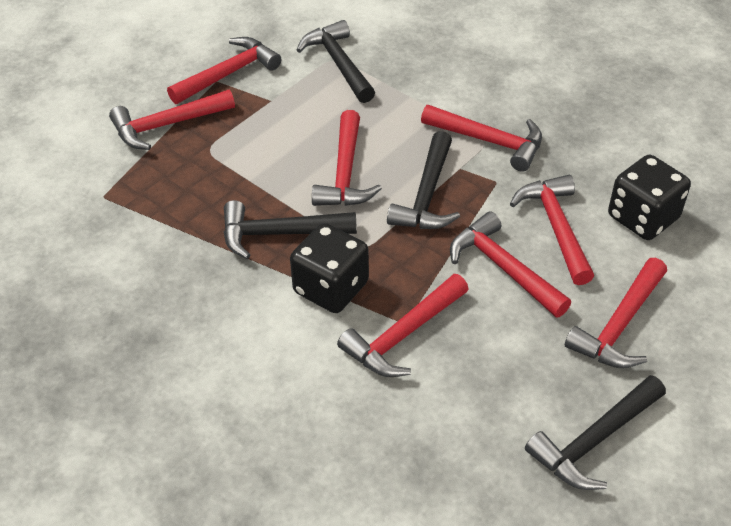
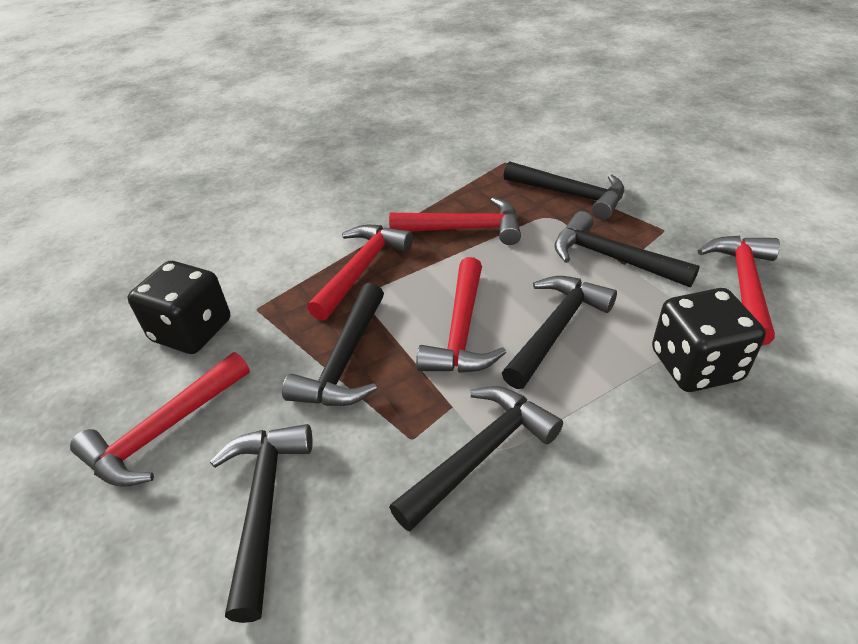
black hammer: 4 -> 6
red hammer: 8 -> 5

